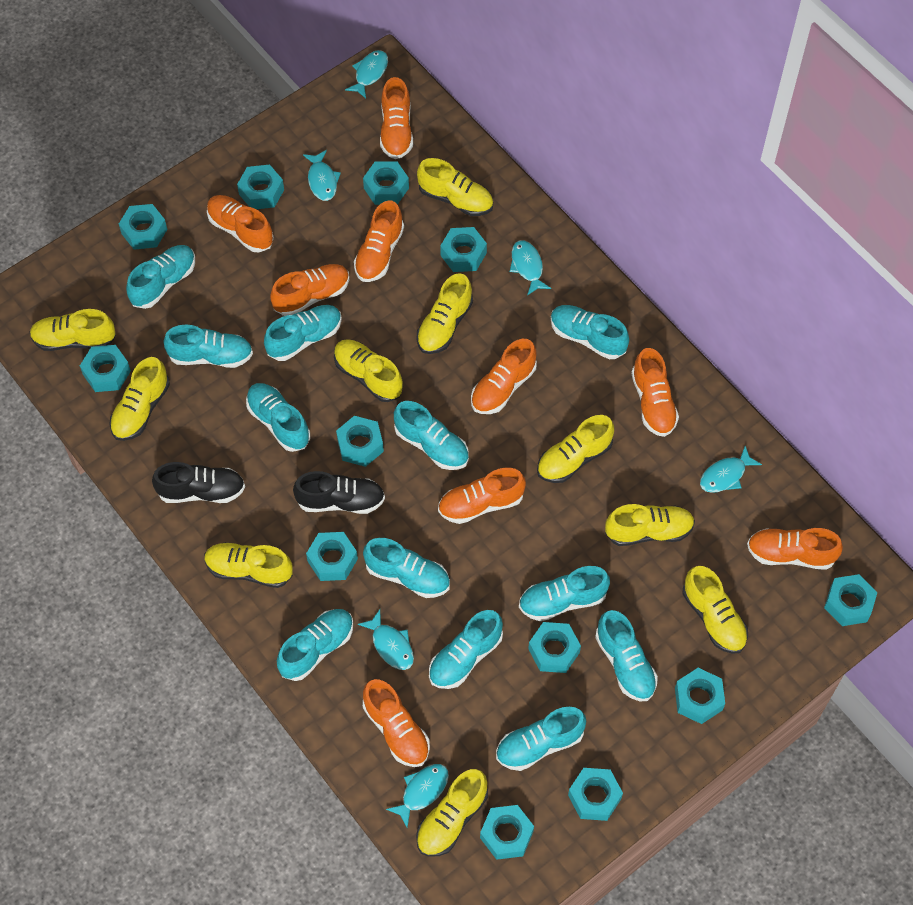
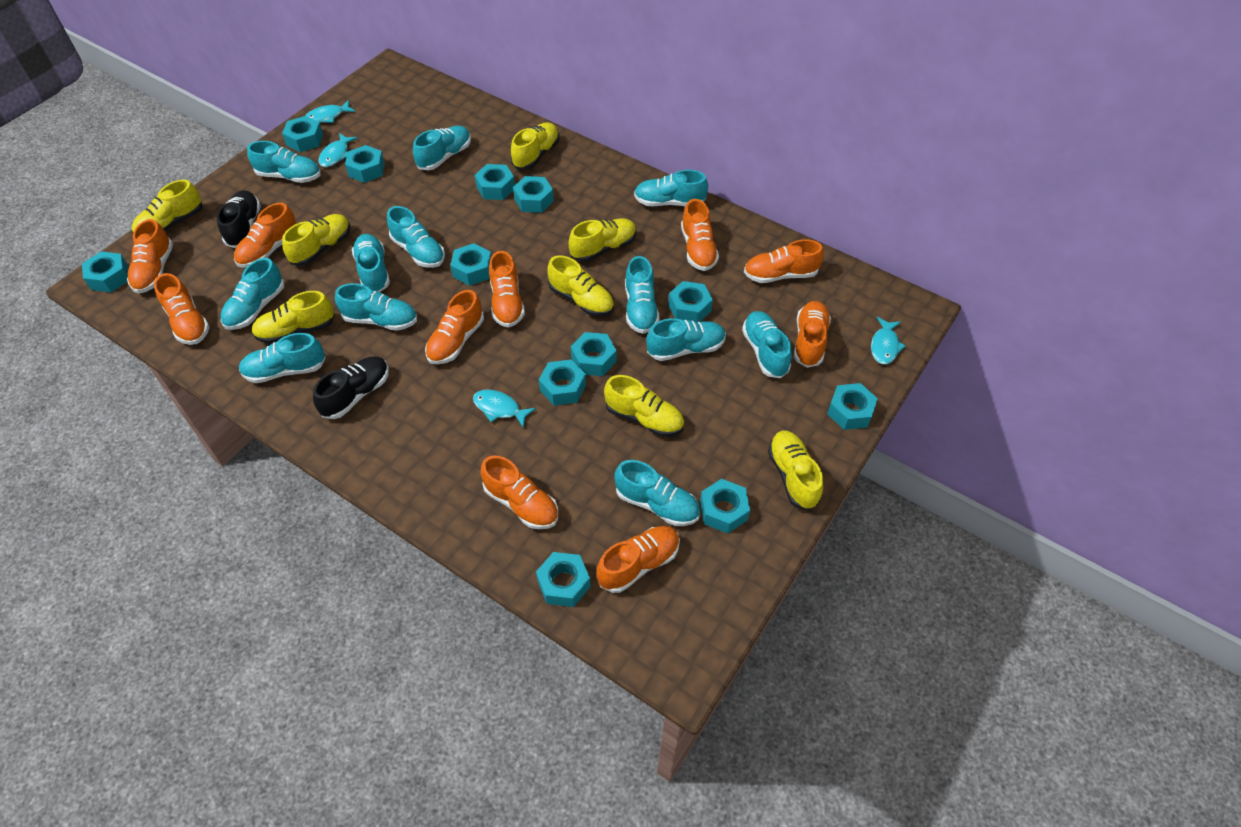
orange shoe: 9 -> 10
turquoise fish: 6 -> 4
yellow shoe: 10 -> 8

